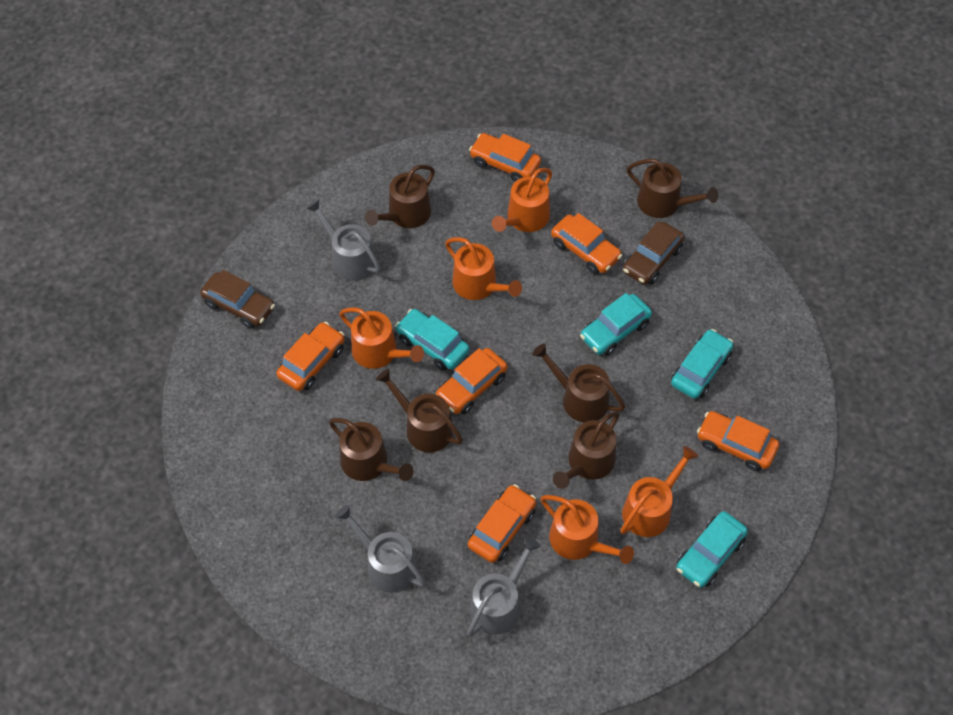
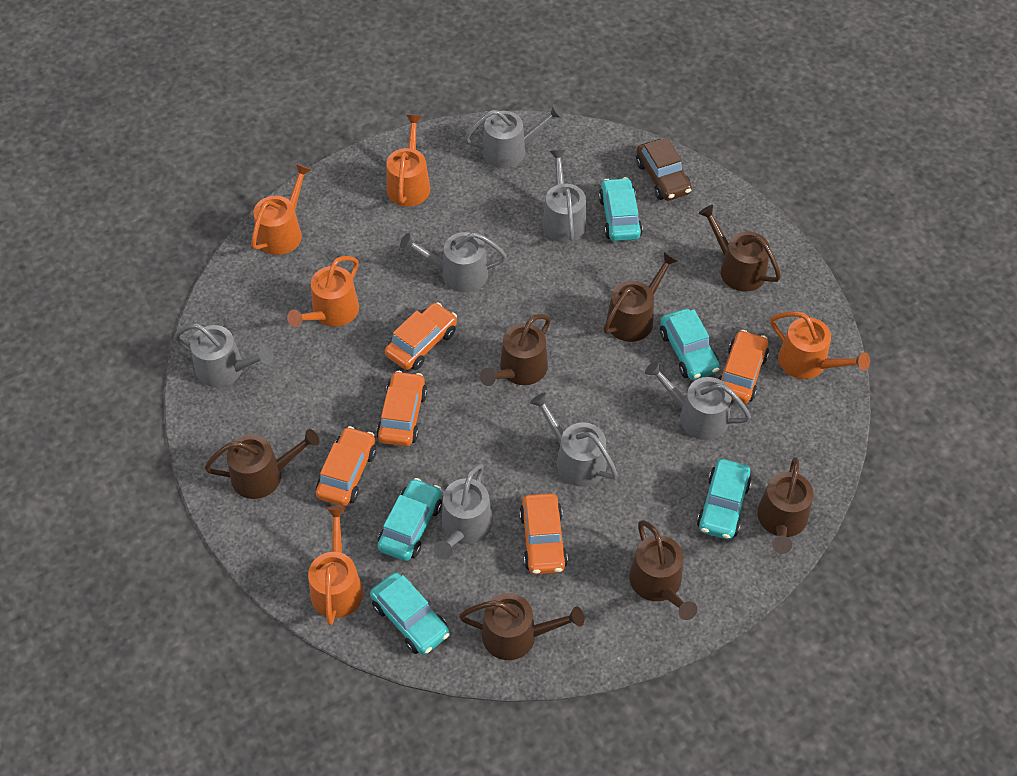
brown car: 2 -> 1
brown watering can: 6 -> 7
grey watering can: 3 -> 7
orange car: 6 -> 5
turquoise car: 4 -> 5

